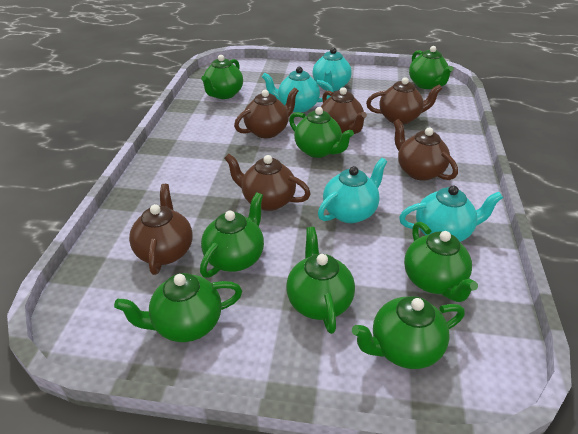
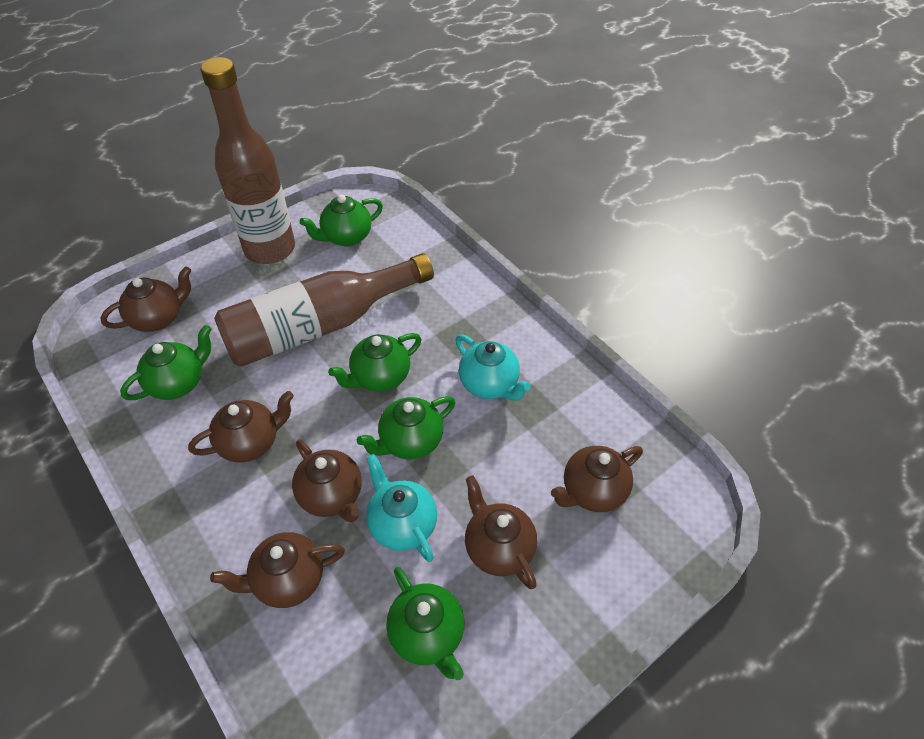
brown bottle: 0 -> 2
green teapot: 8 -> 5
turquoise teapot: 4 -> 2

